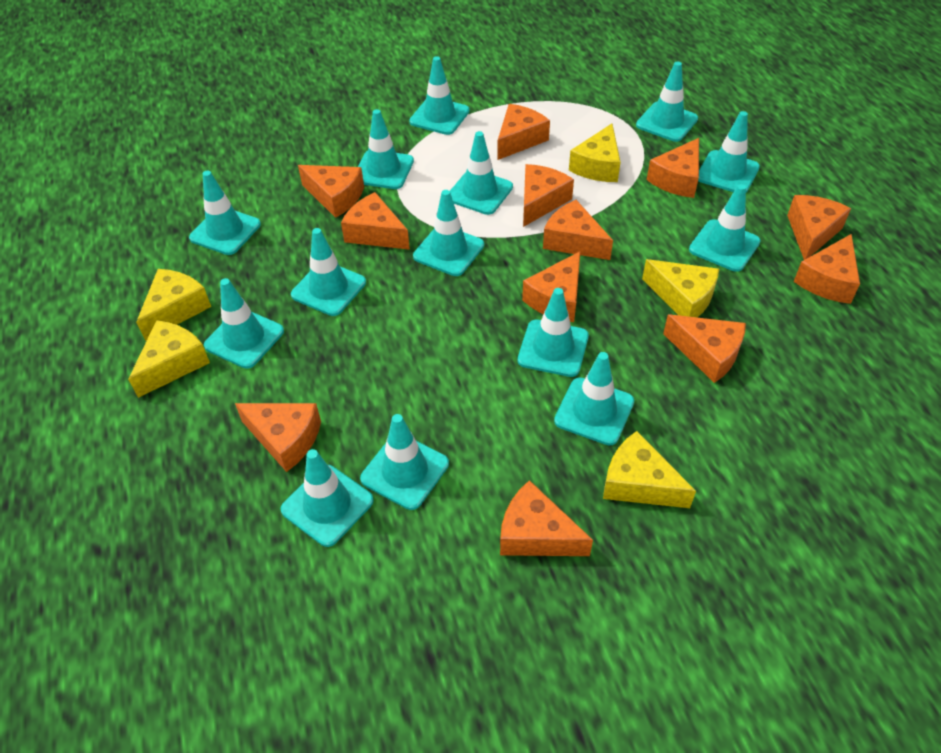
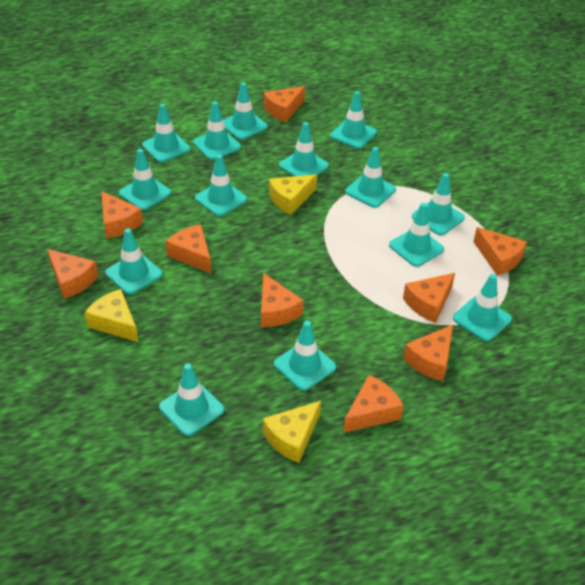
orange cheese: 12 -> 9
yellow cheese: 5 -> 3

